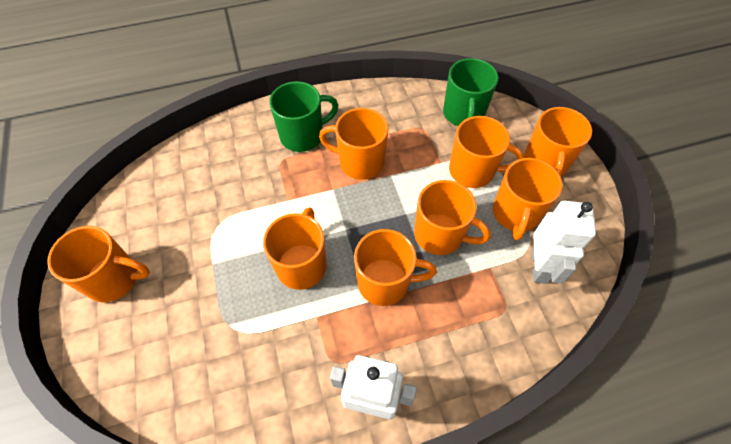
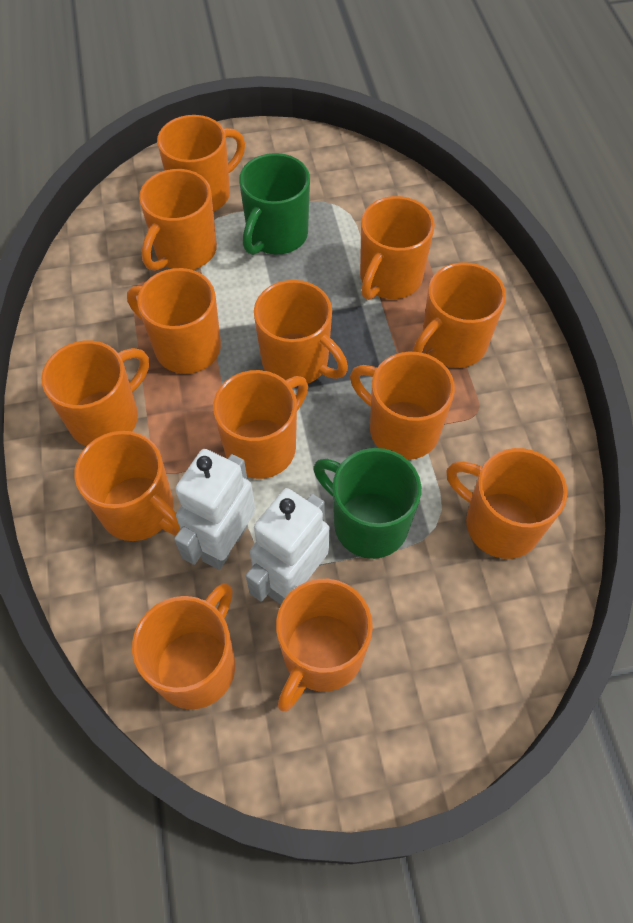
orange mug: 8 -> 13

